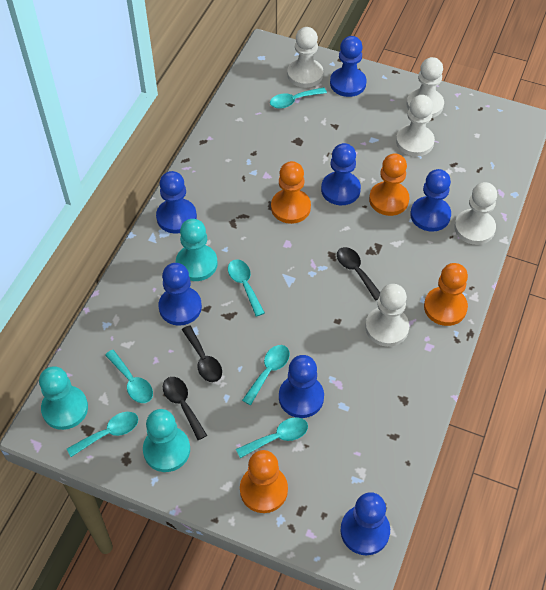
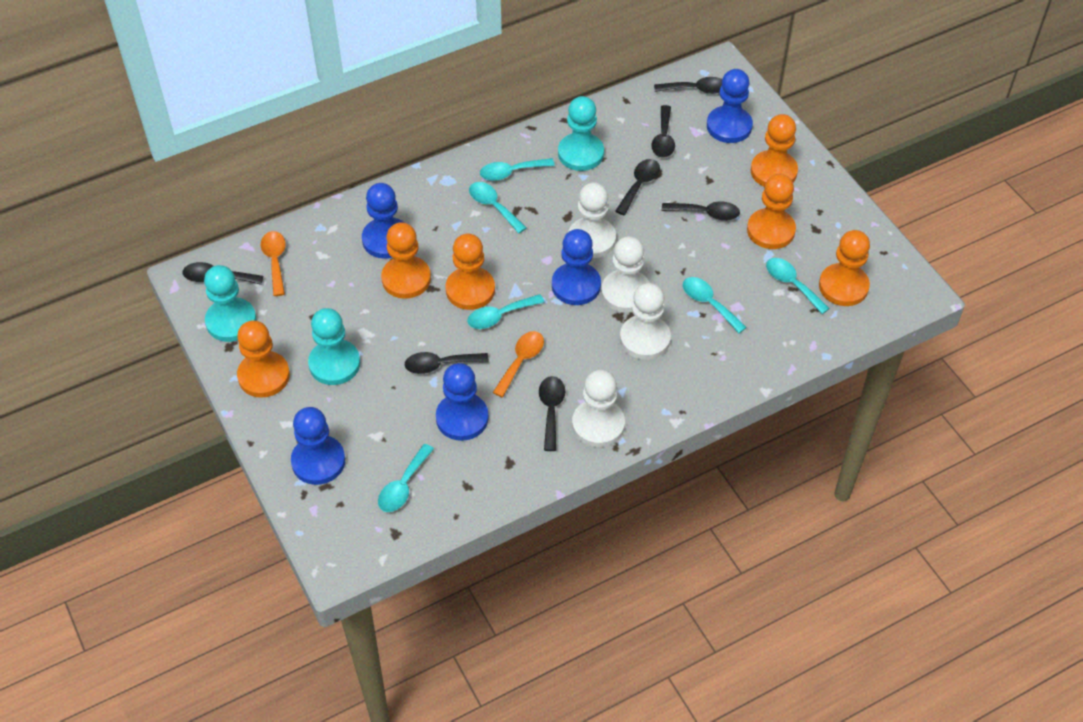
black spoon: 3 -> 7
blue pawn: 7 -> 5
orange pawn: 4 -> 6
orange spoon: 0 -> 2
white pawn: 5 -> 4

